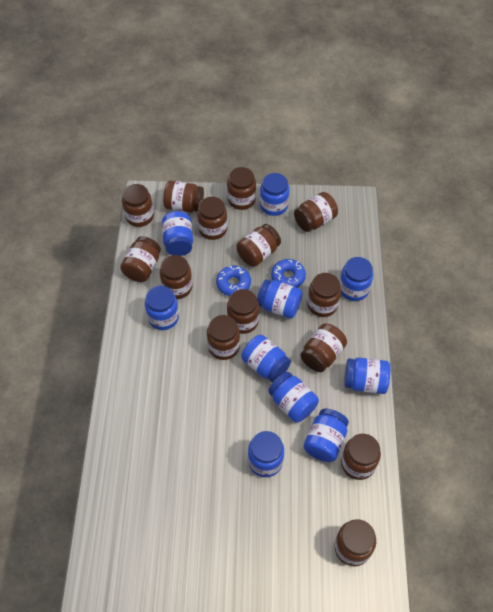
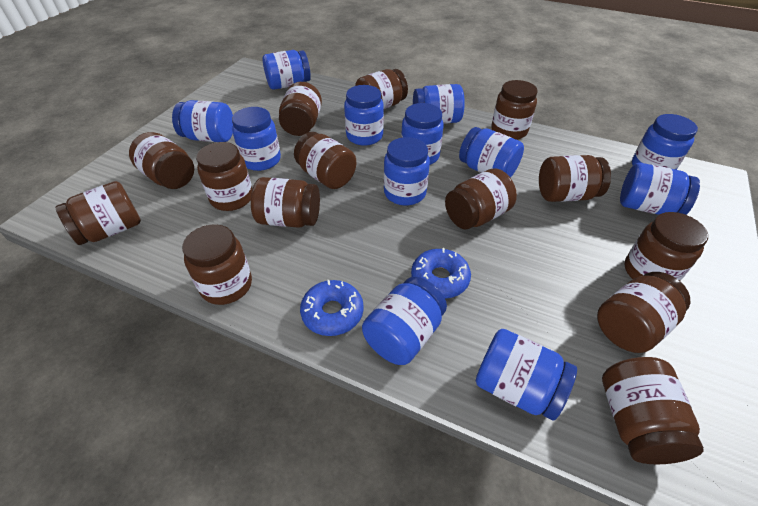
blue jar: 10 -> 12

